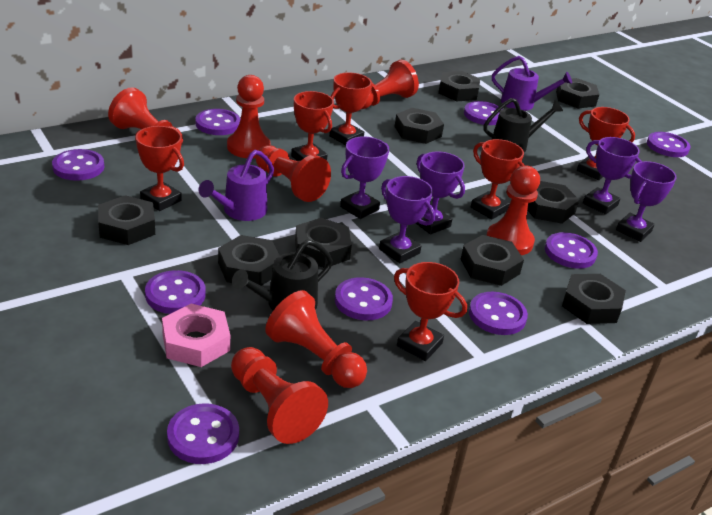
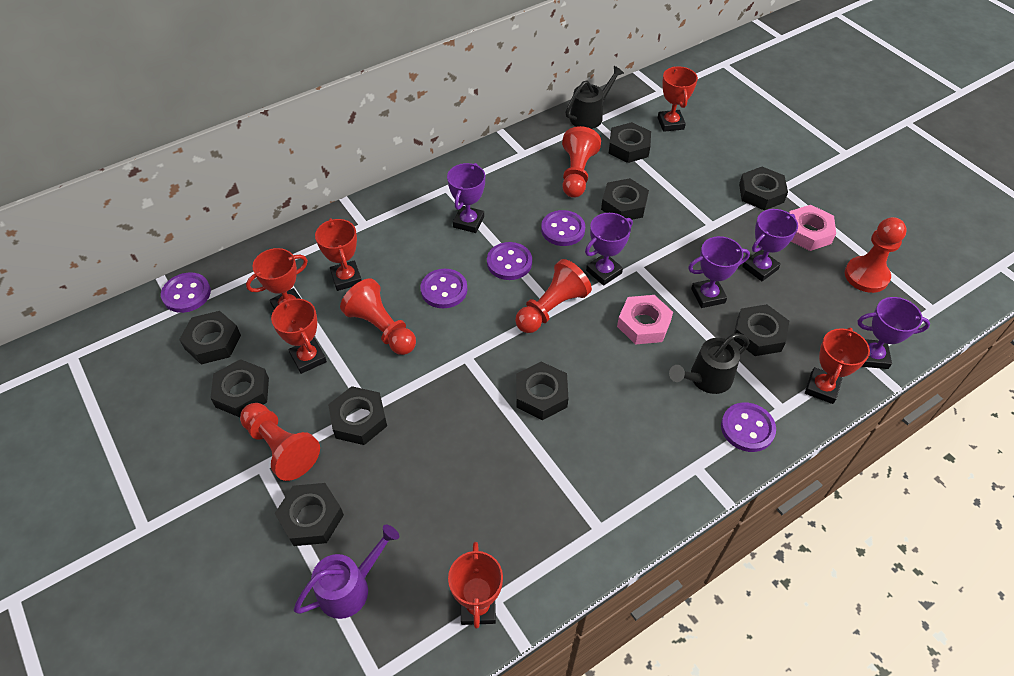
pink nut: 1 -> 2
purple button: 9 -> 5
purple watering can: 2 -> 1
red pawn: 7 -> 5

